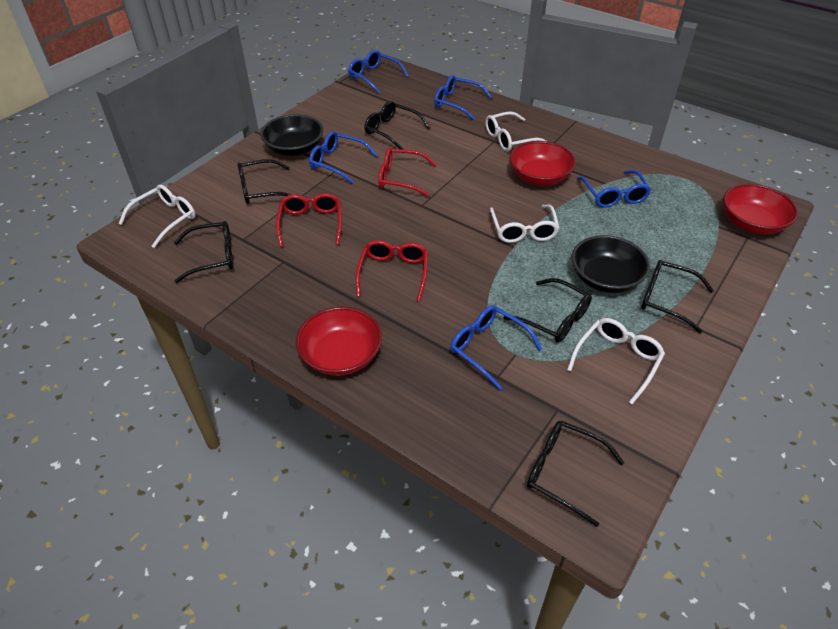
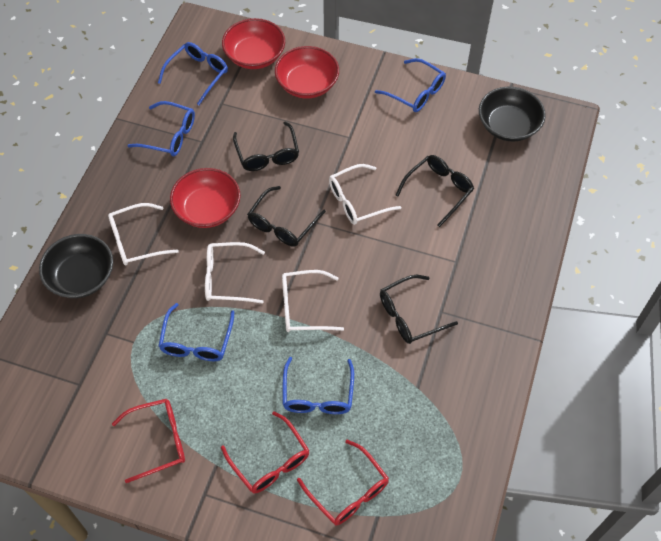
black glasses: 6 -> 4

